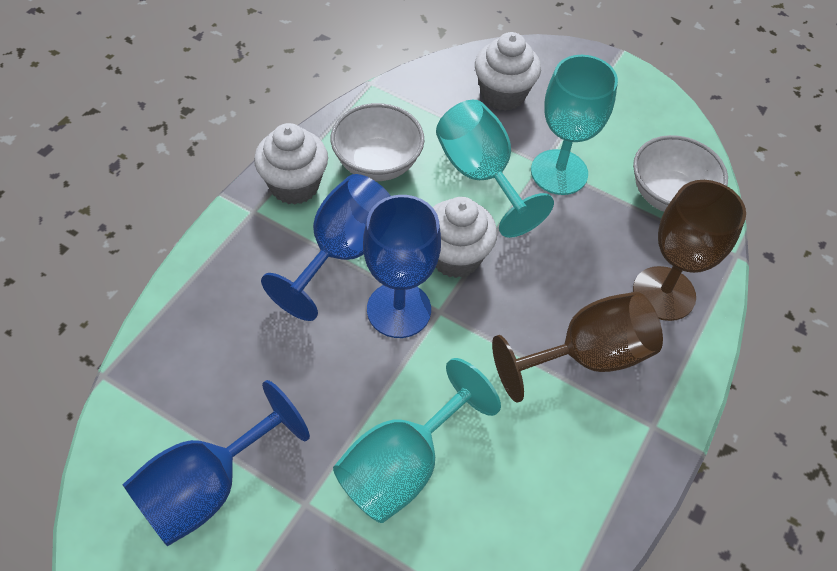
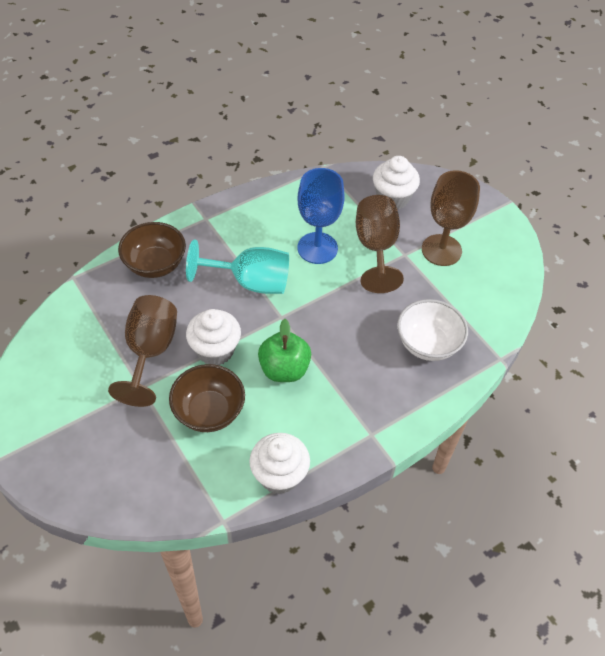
blue goblet: 3 -> 1
brown bowl: 0 -> 2
brown goblet: 2 -> 3
green apple: 0 -> 1
turquoise goblet: 3 -> 1
white bowl: 2 -> 1

